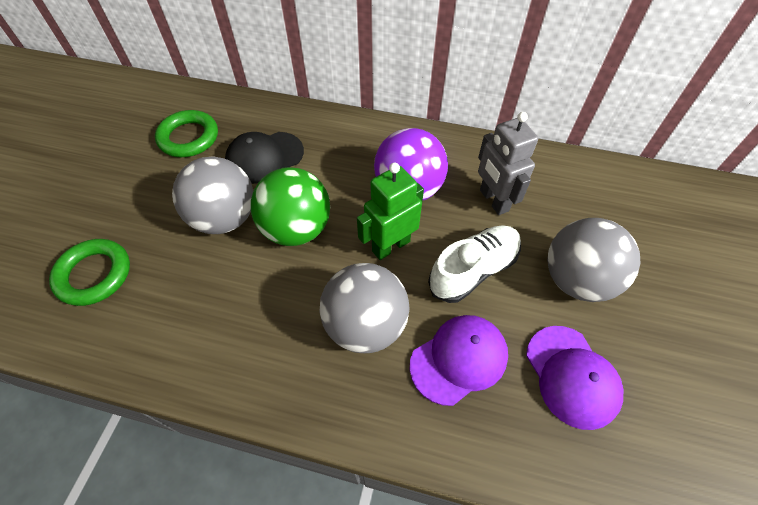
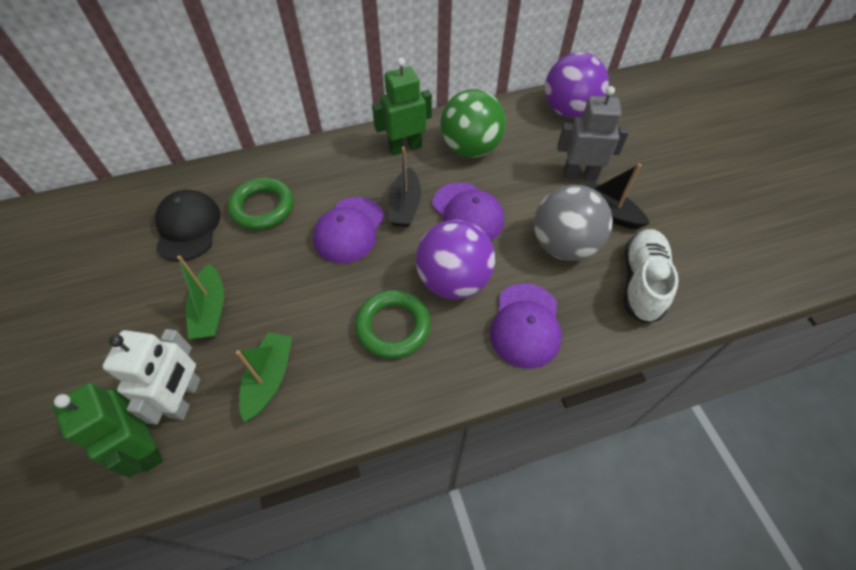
black boat: 0 -> 2
green boat: 0 -> 2
green robot: 1 -> 2
grey ball: 3 -> 1
purple ball: 1 -> 2
purple cap: 2 -> 3
white robot: 0 -> 1

